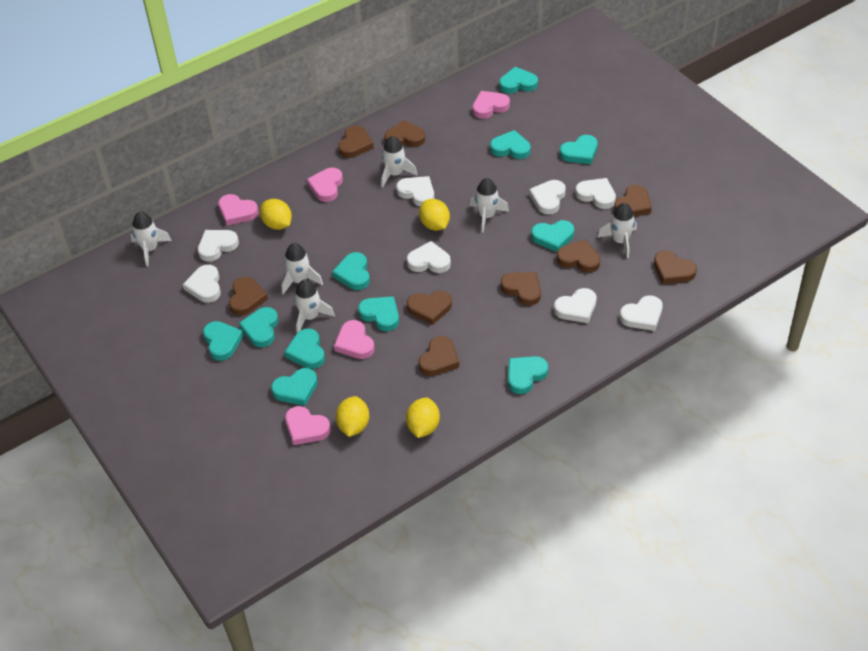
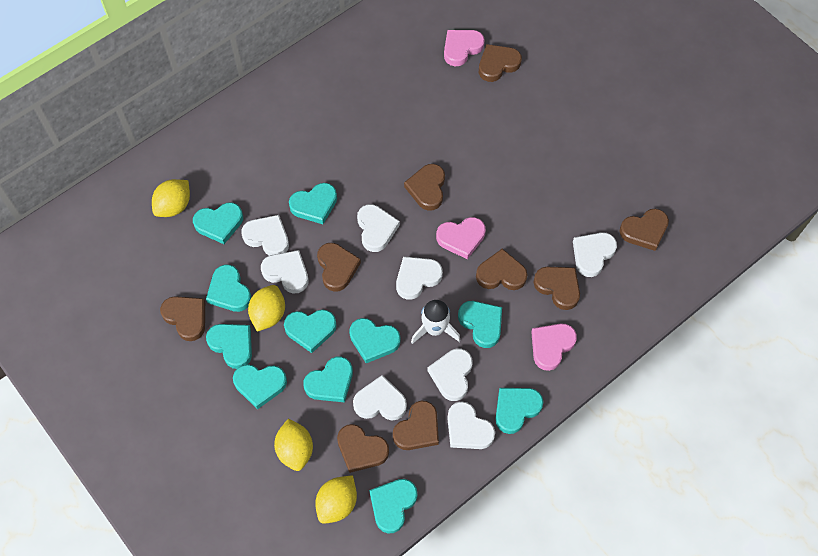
pink heart: 5 -> 3
white rocket: 6 -> 1

